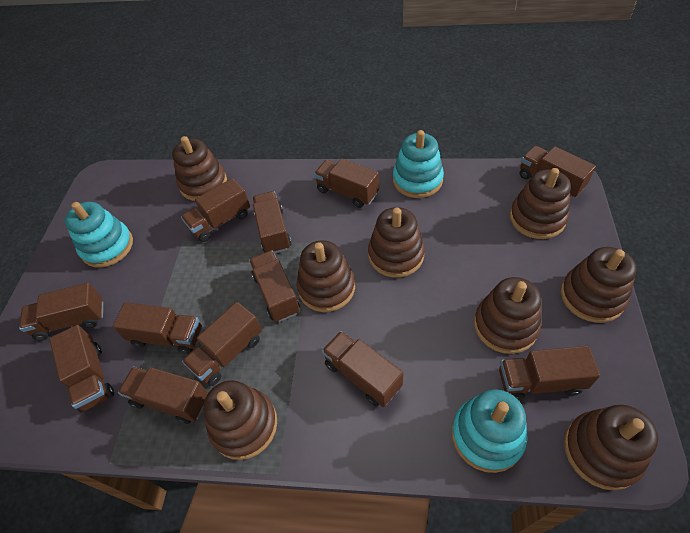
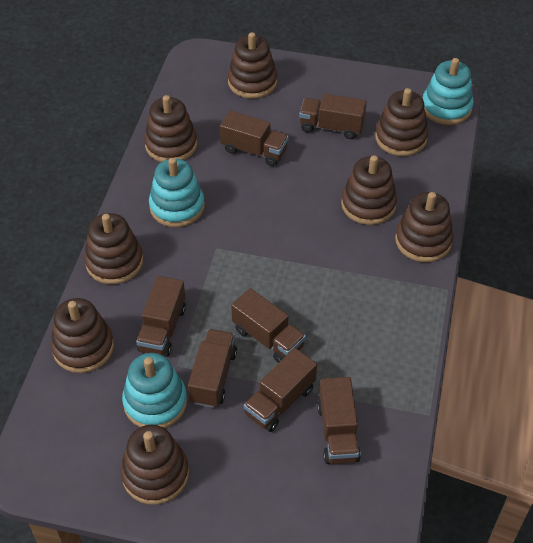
brown truck: 12 -> 7

